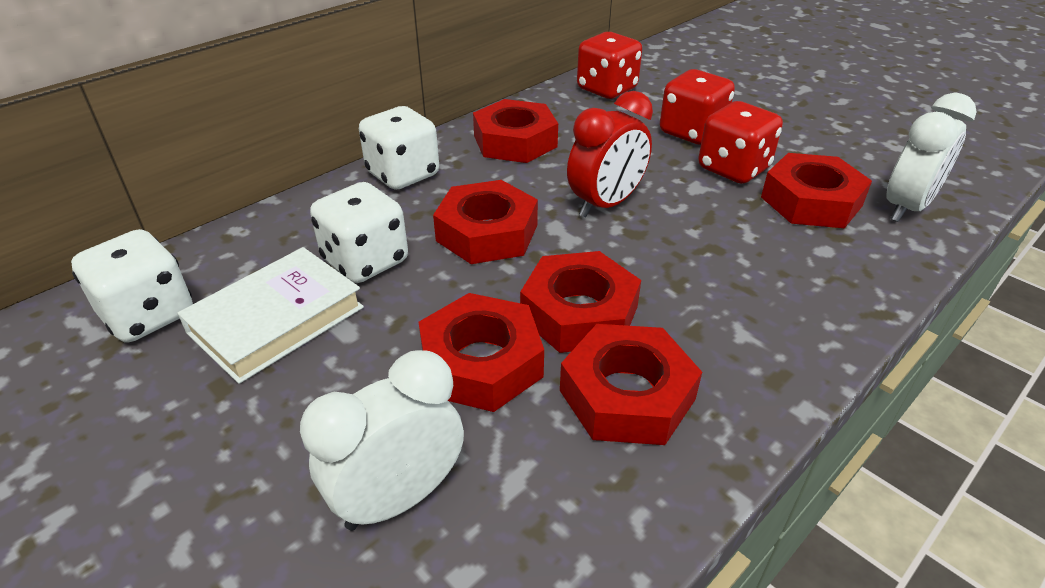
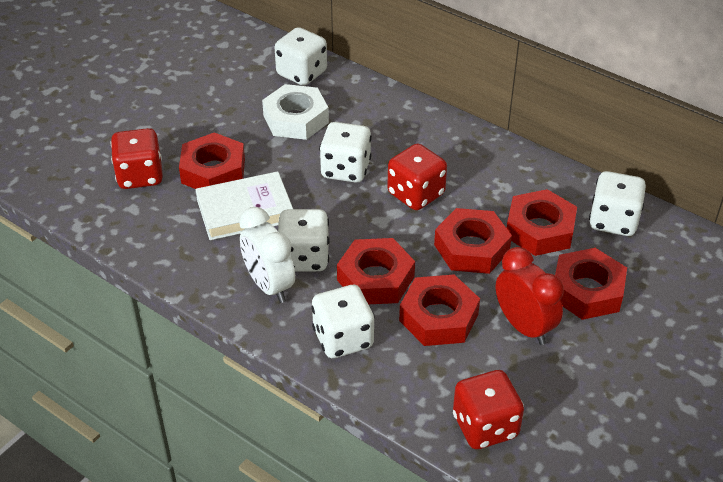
white clock: 2 -> 1
white dice: 3 -> 5
white nut: 0 -> 1

